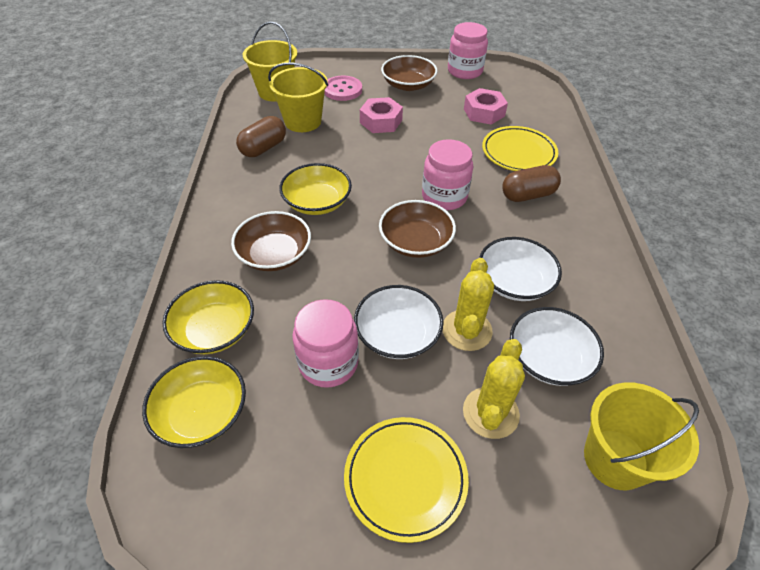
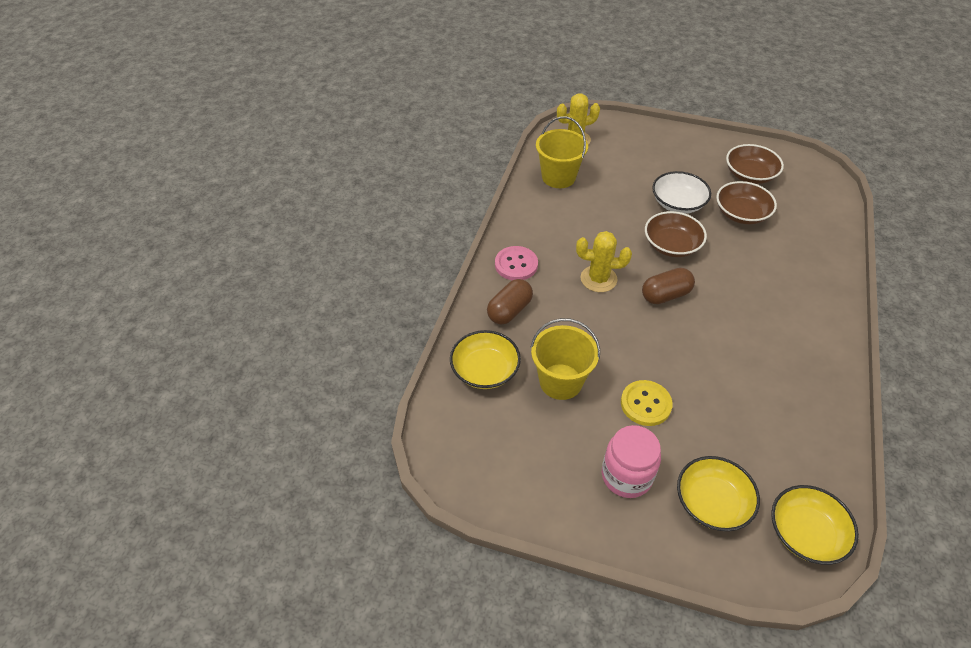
pink jar: 3 -> 1
pink nut: 2 -> 0
white bowl: 3 -> 1
yellow bucket: 3 -> 2
yellow button: 0 -> 1
yellow plate: 2 -> 0

